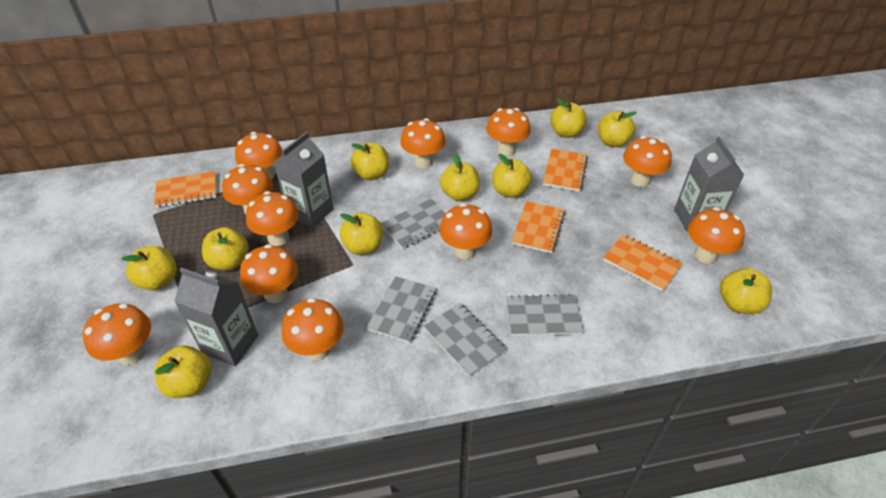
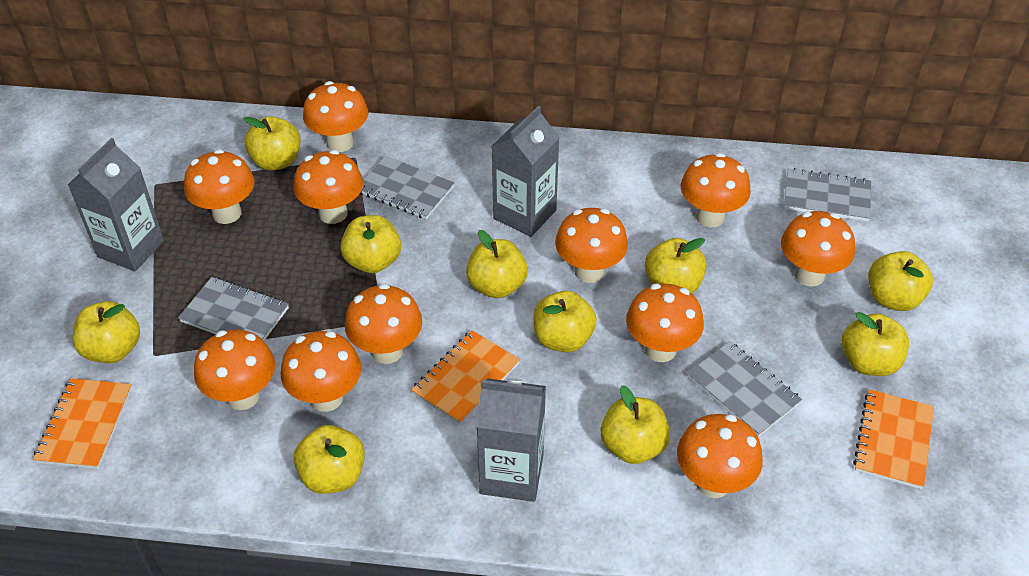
orange notebook: 4 -> 3

